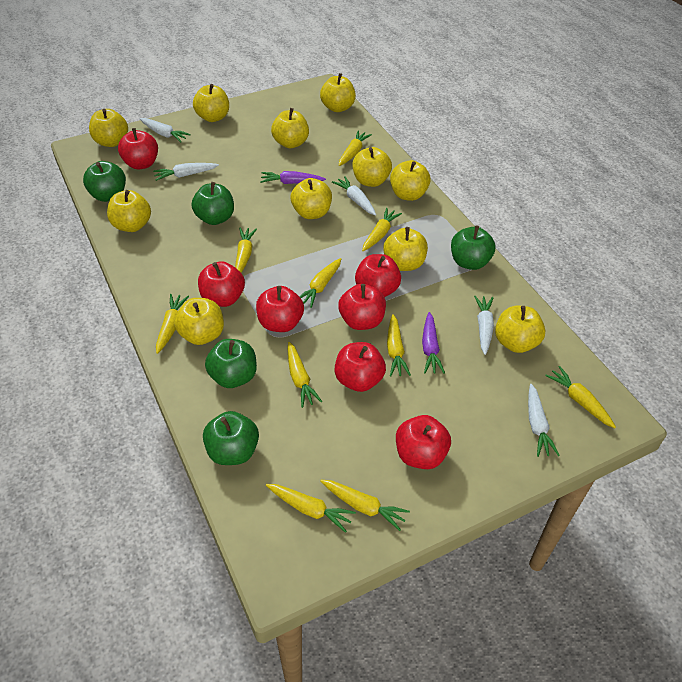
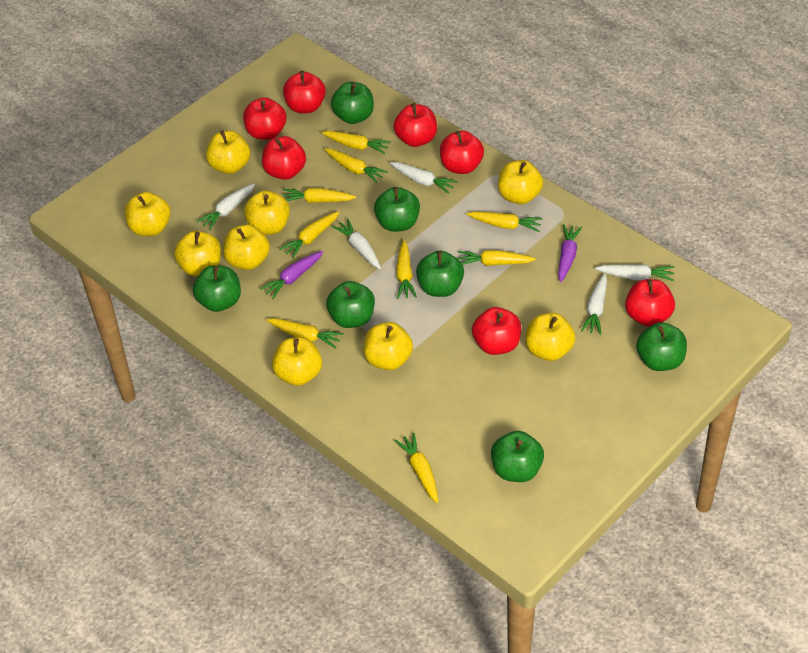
green apple: 5 -> 7
yellow apple: 11 -> 9
yellow carrot: 10 -> 9

